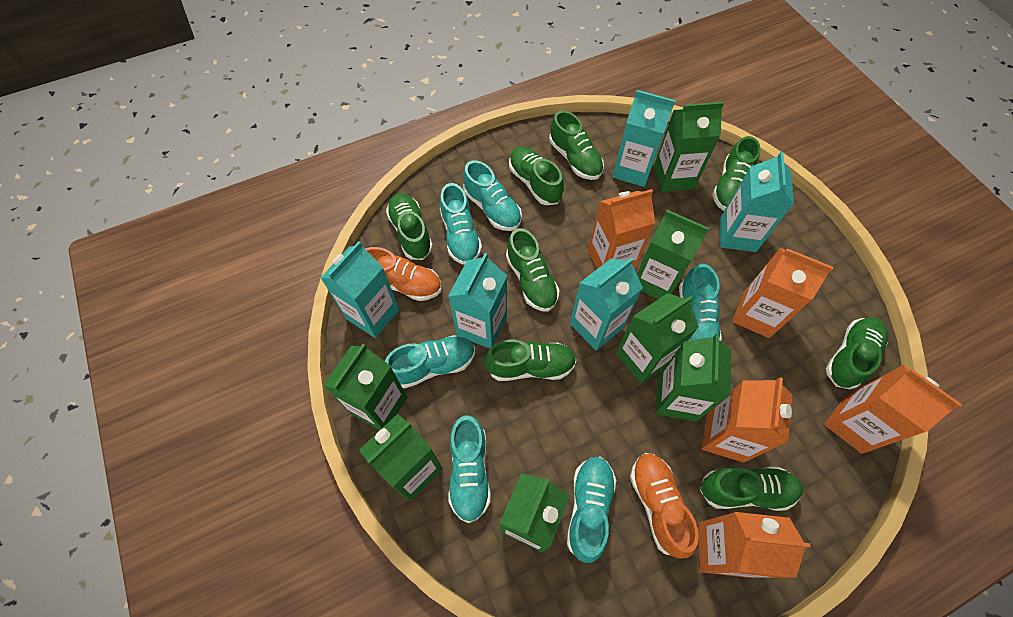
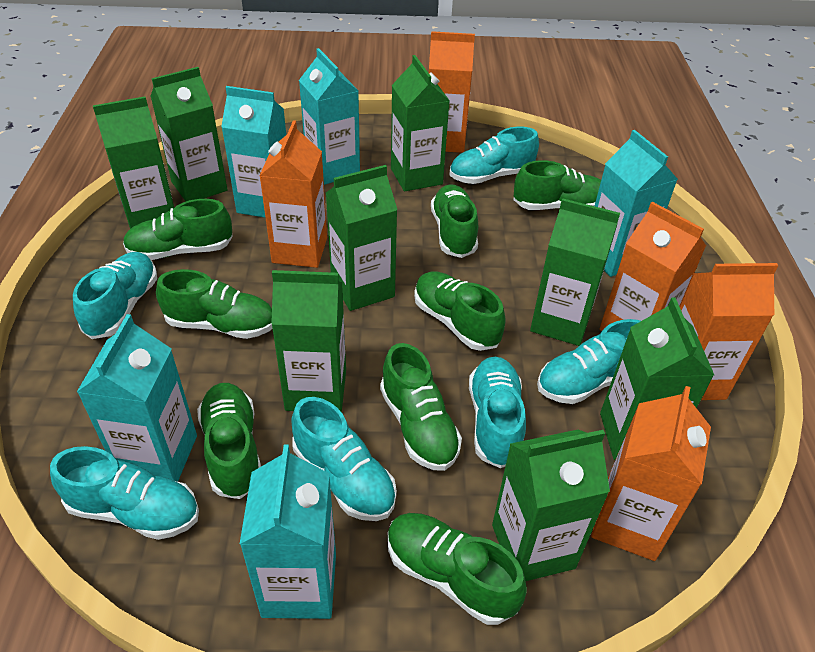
green carton: 7 -> 8
orange shoe: 2 -> 0

